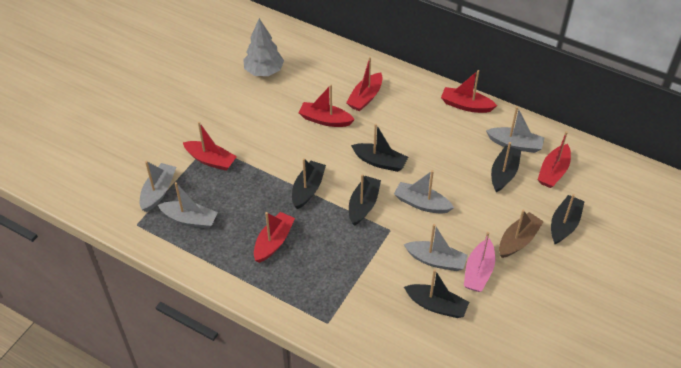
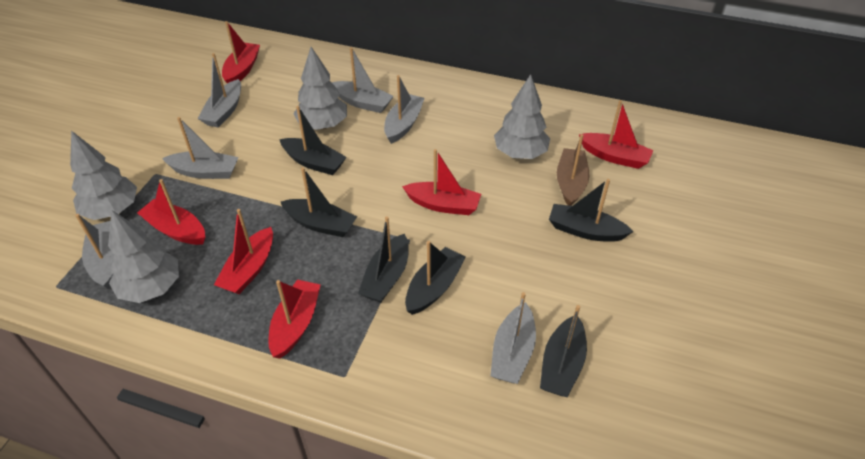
grey boat: 5 -> 6
grey tree: 1 -> 4
pink boat: 1 -> 0

